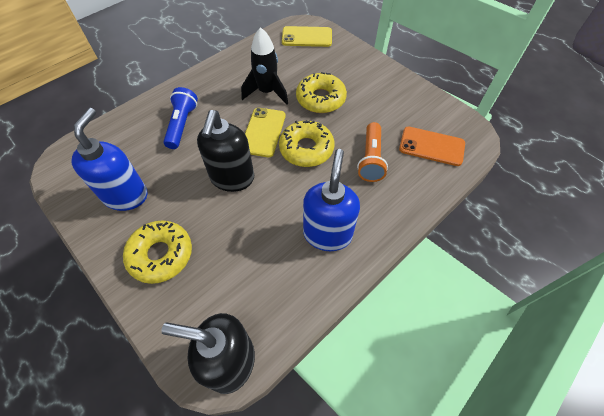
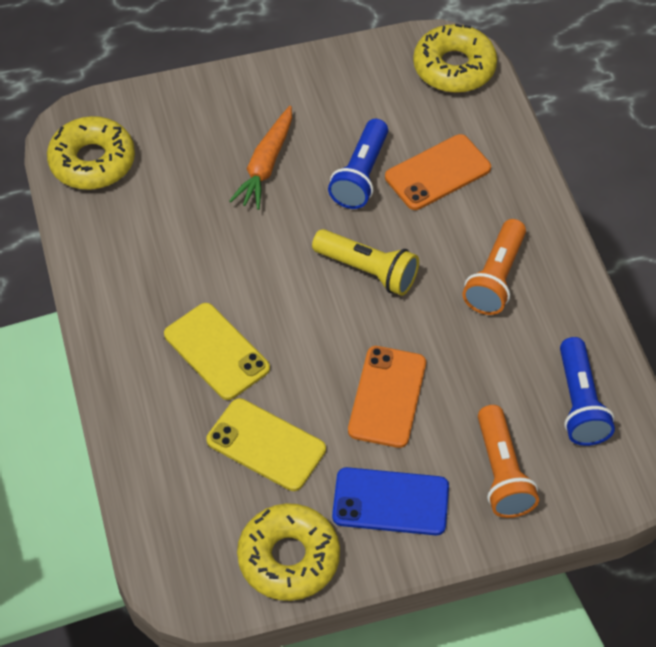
black rocket: 1 -> 0
black soap dispenser: 2 -> 0
blue flashlight: 1 -> 2
blue phone: 0 -> 1
blue soap dispenser: 2 -> 0
orange carrot: 0 -> 1
orange flashlight: 1 -> 2
orange phone: 1 -> 2
yellow flashlight: 0 -> 1

